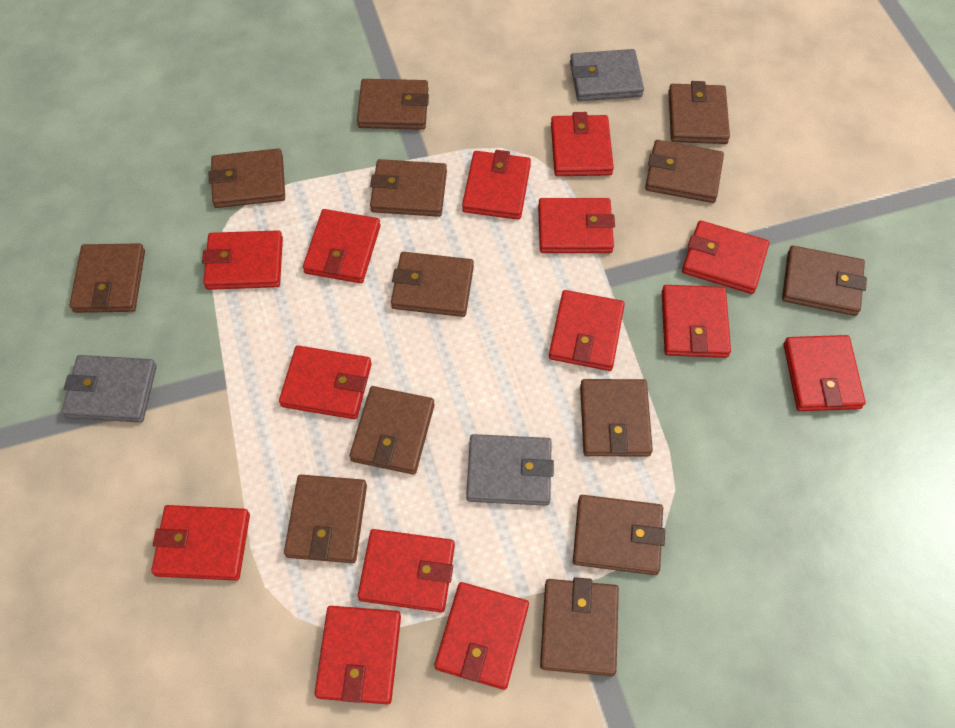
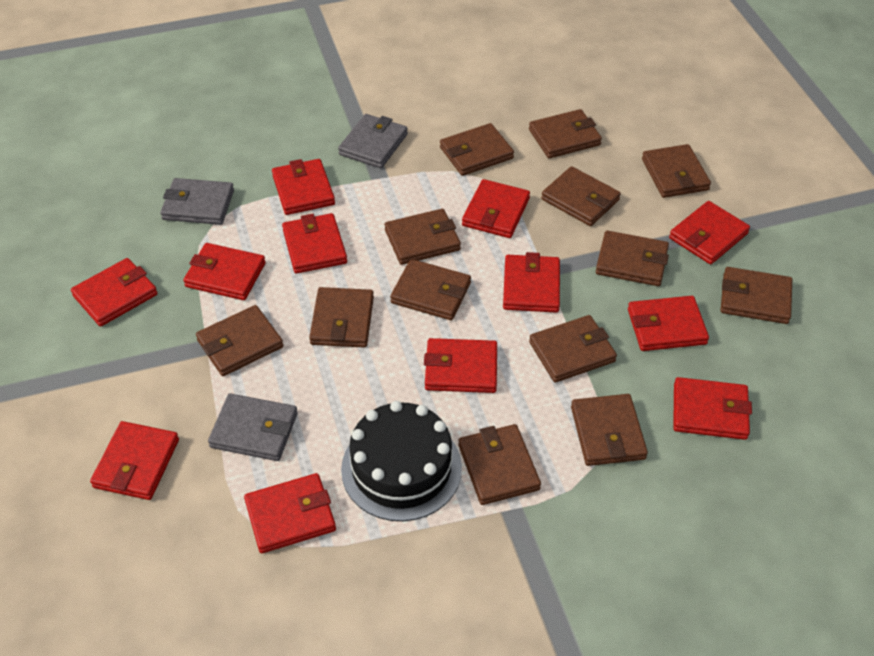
black cake: 0 -> 1
red wallet: 14 -> 12

